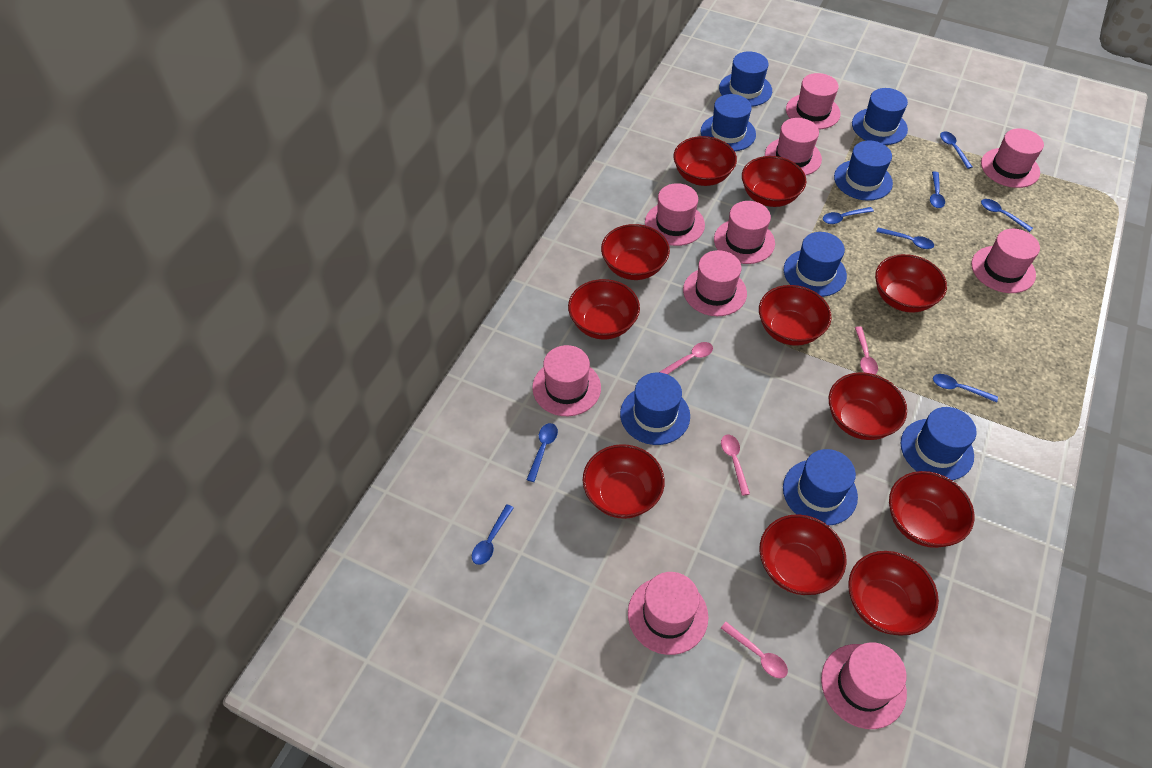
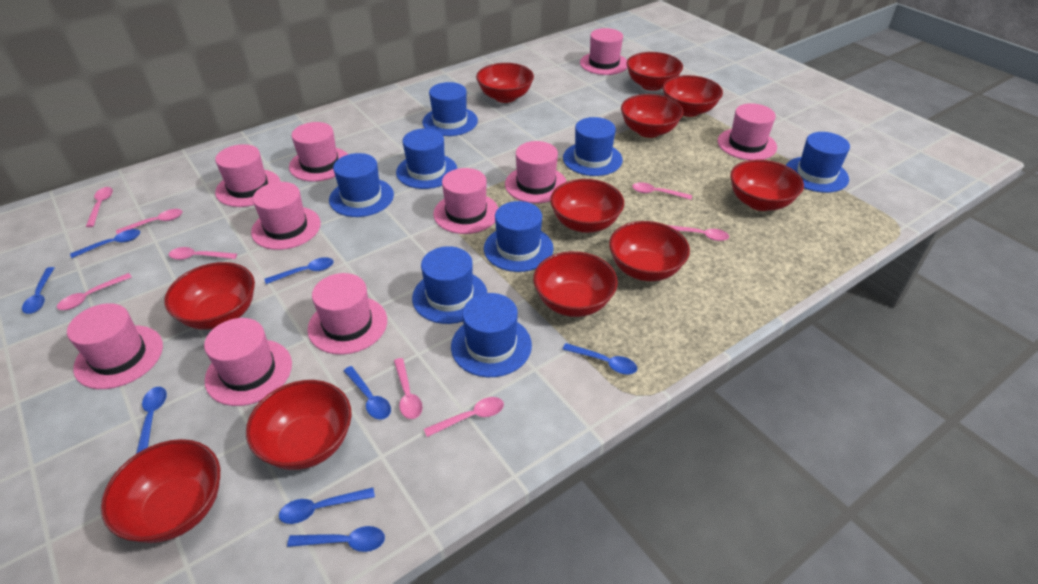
pink spoon: 4 -> 8

